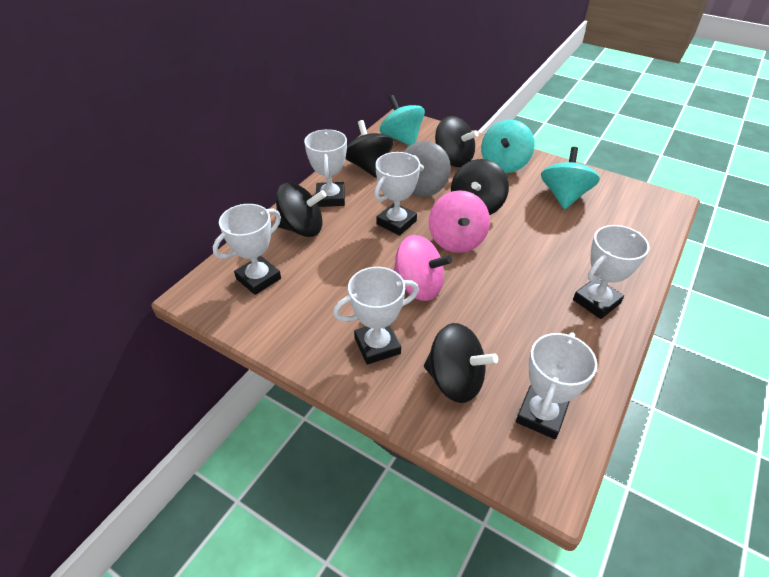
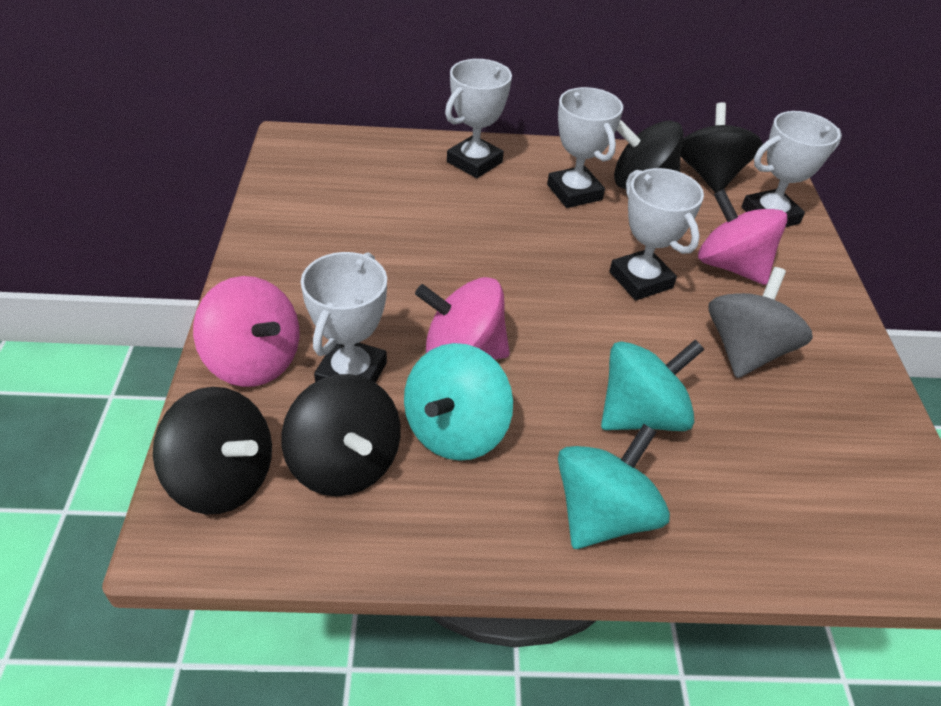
black spinning top: 5 -> 4
pink spinning top: 2 -> 3
white trophy: 6 -> 5

